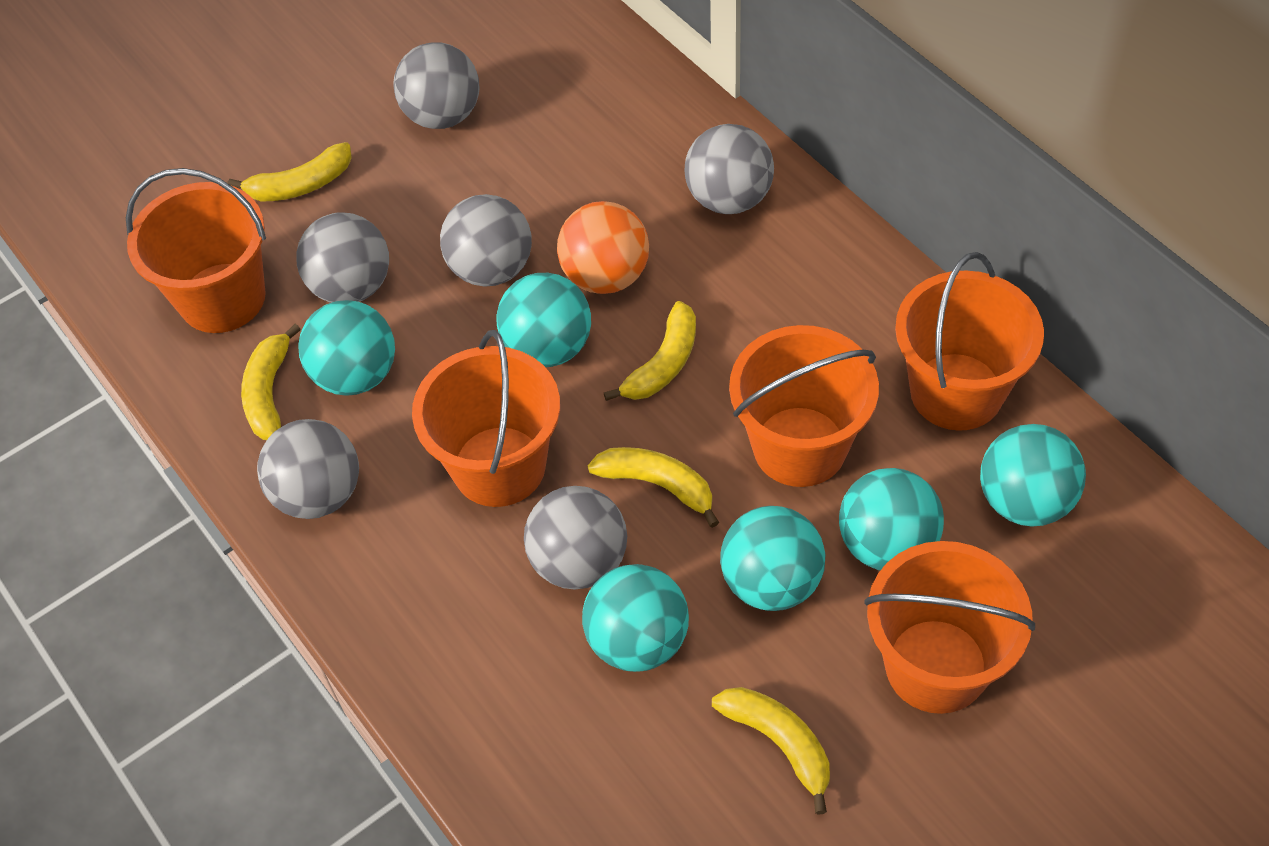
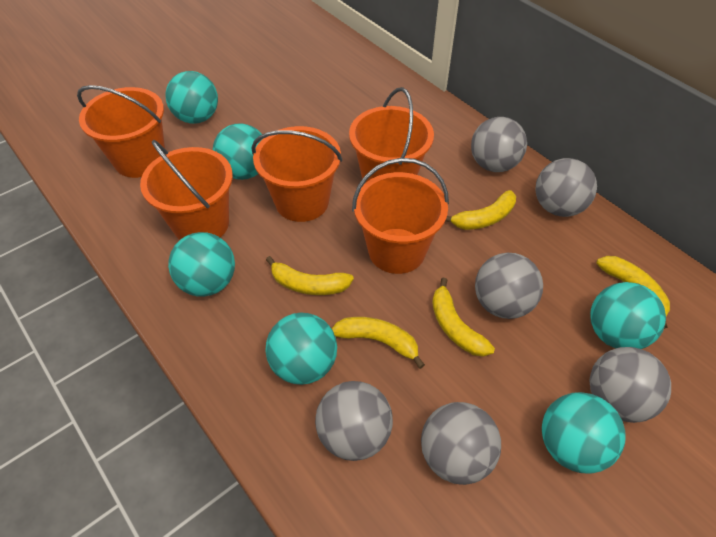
orange ball: 1 -> 0

